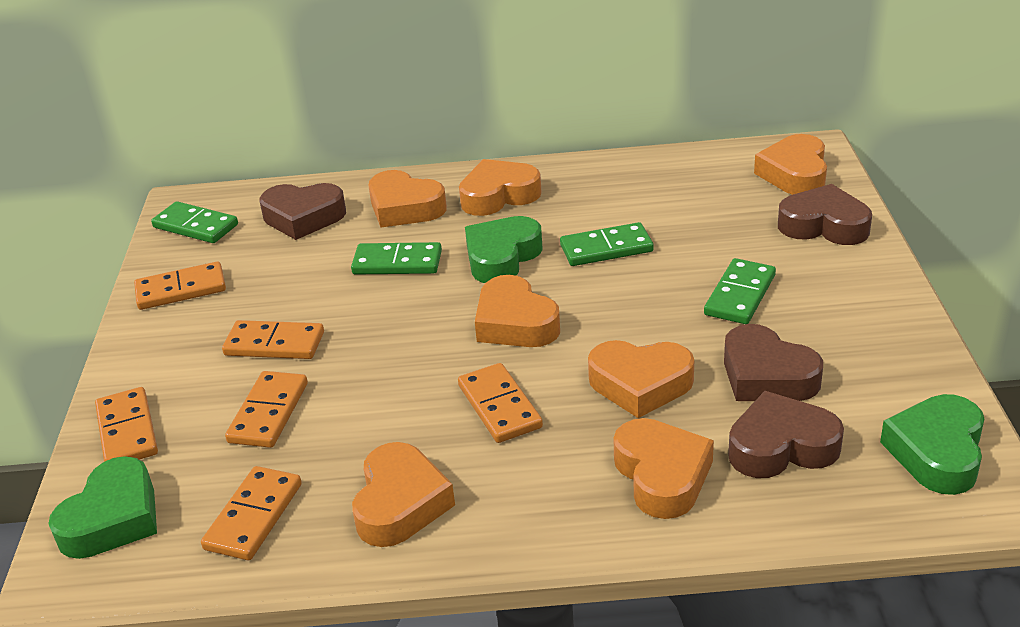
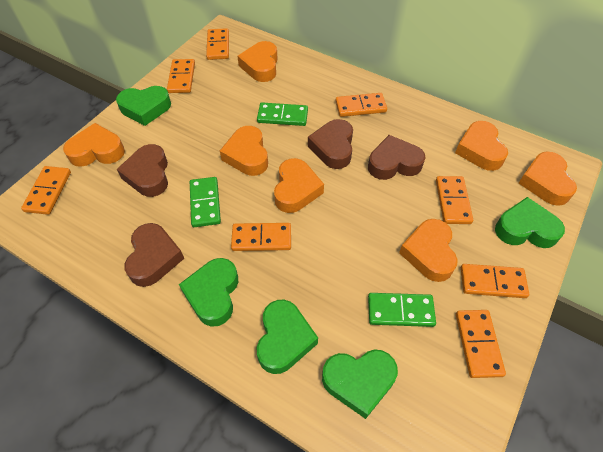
green domino: 4 -> 3
green heart: 3 -> 5
orange domino: 6 -> 8

